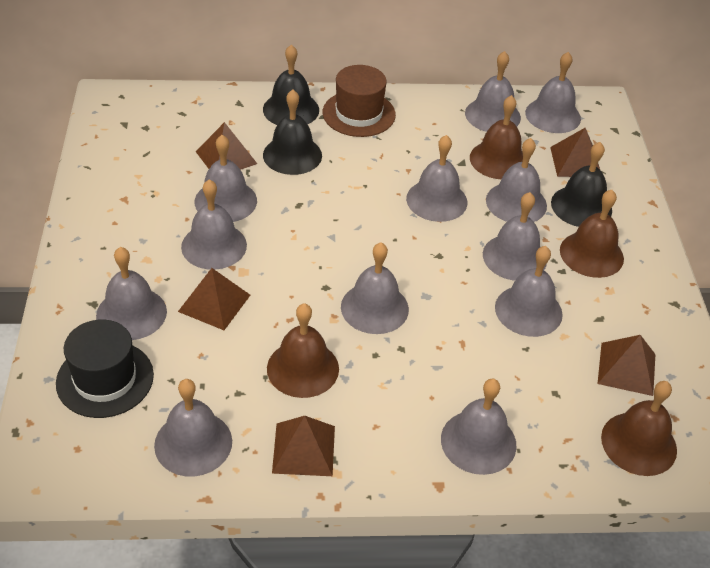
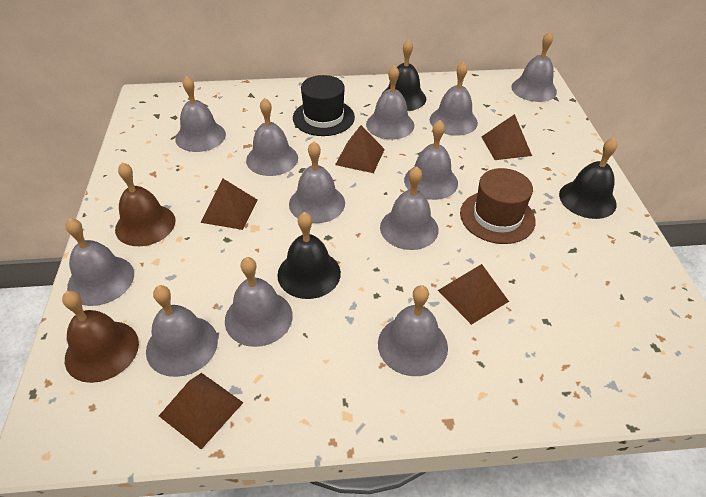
brown bell: 4 -> 2

